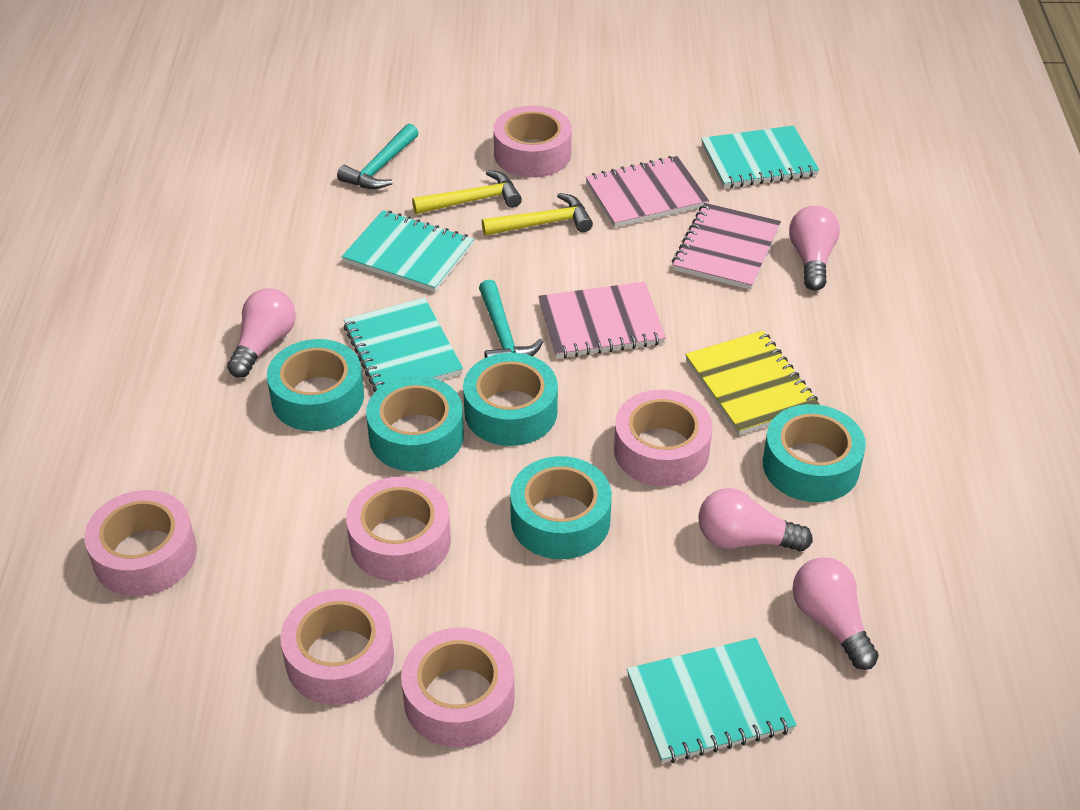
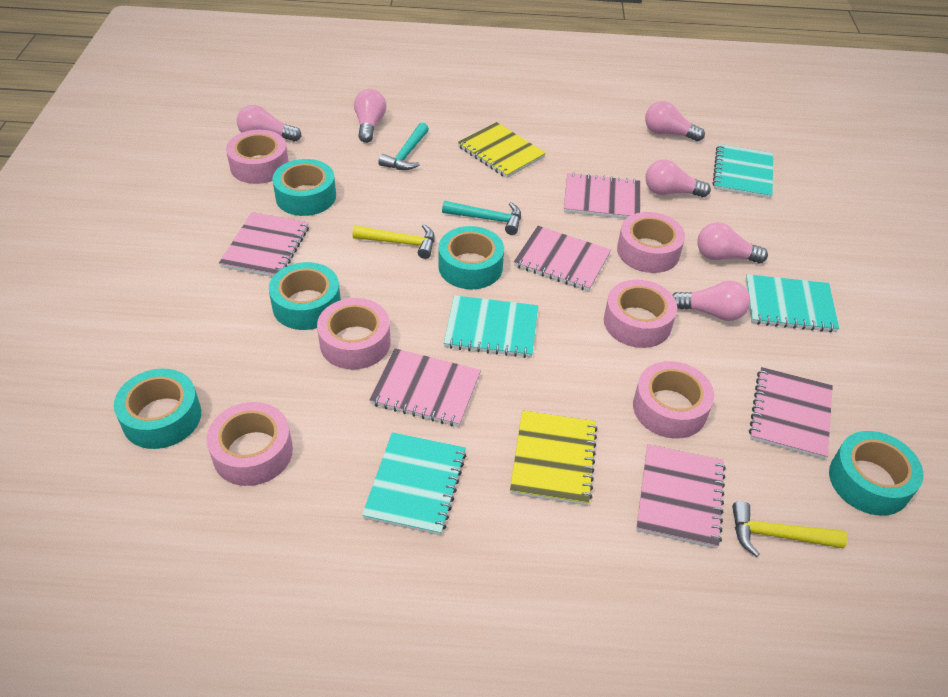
pink light bulb: 4 -> 6
pink notebook: 3 -> 6
yellow notebook: 1 -> 2

